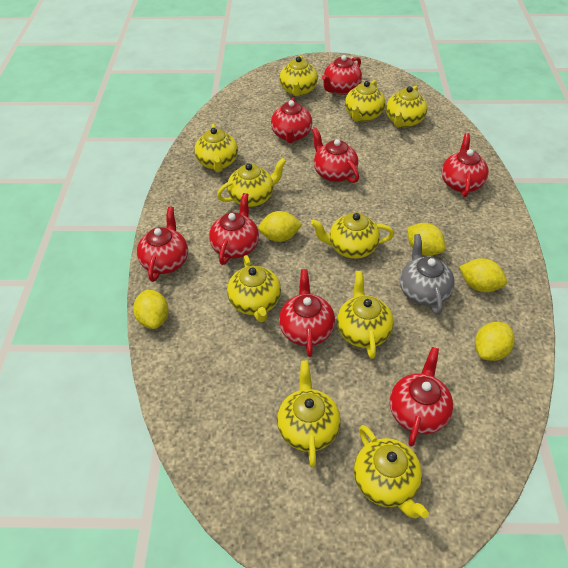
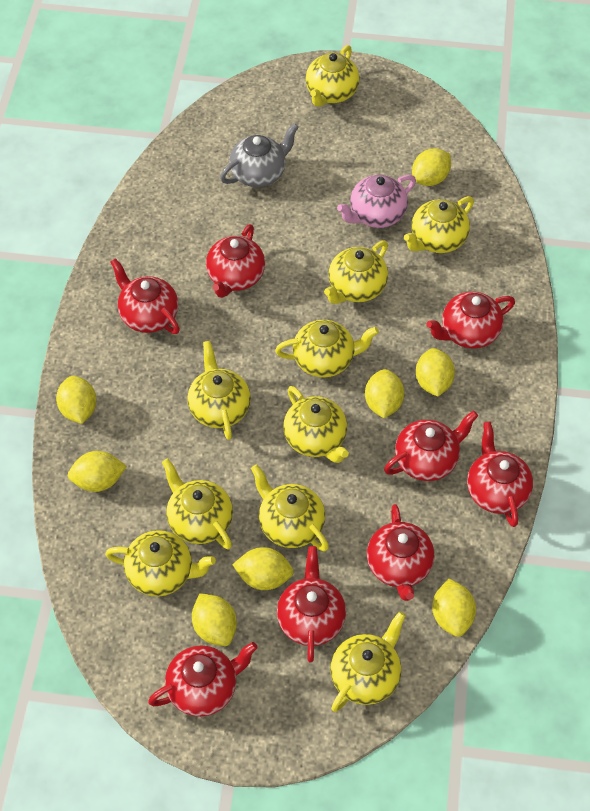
pink teapot: 0 -> 1
yellow lemon: 5 -> 8

